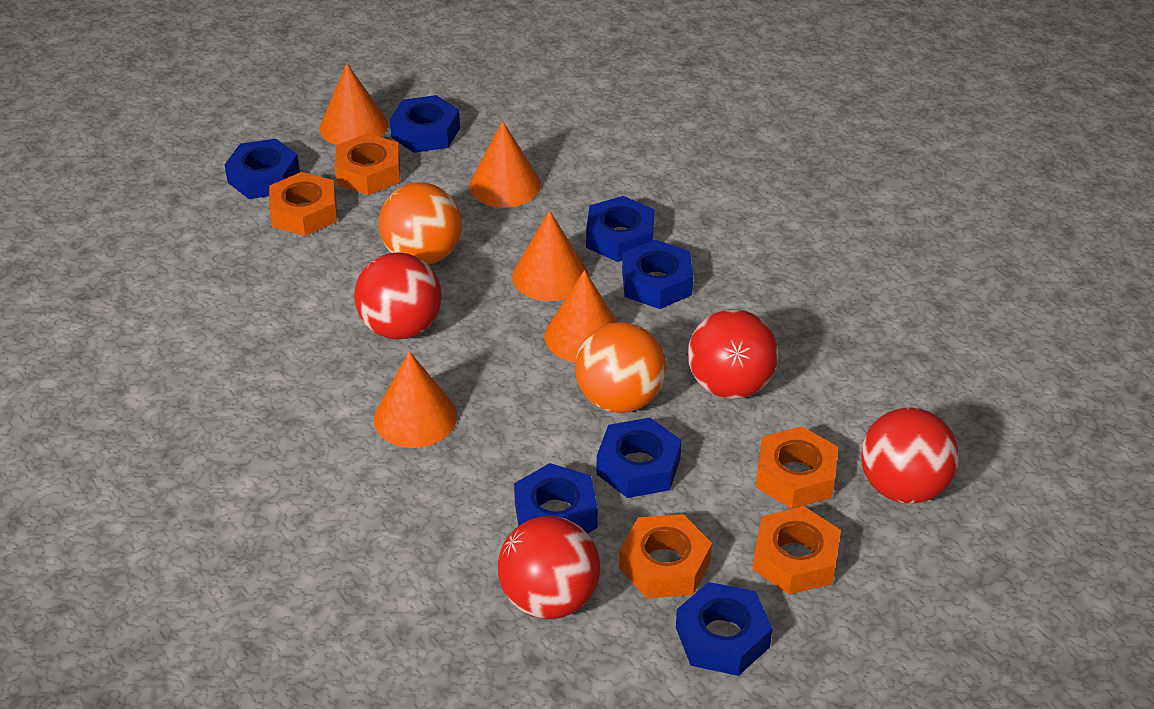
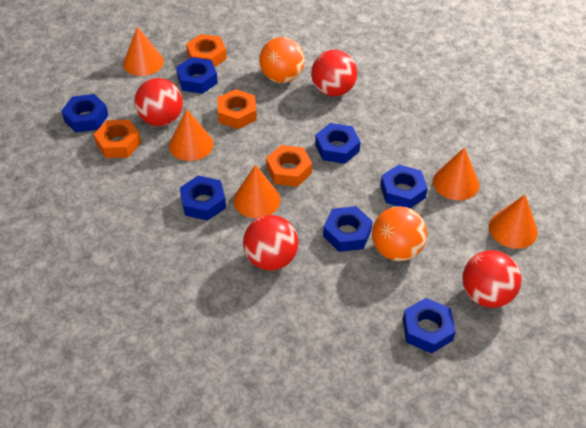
orange nut: 5 -> 4

